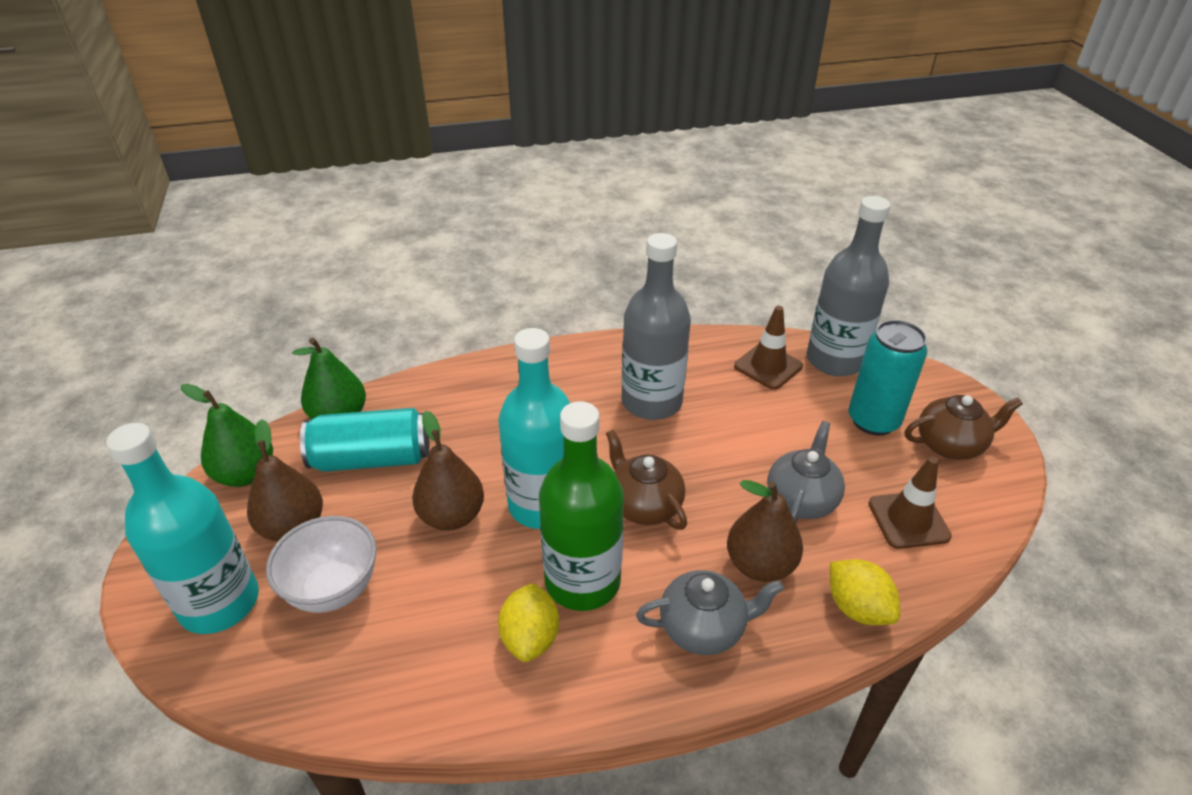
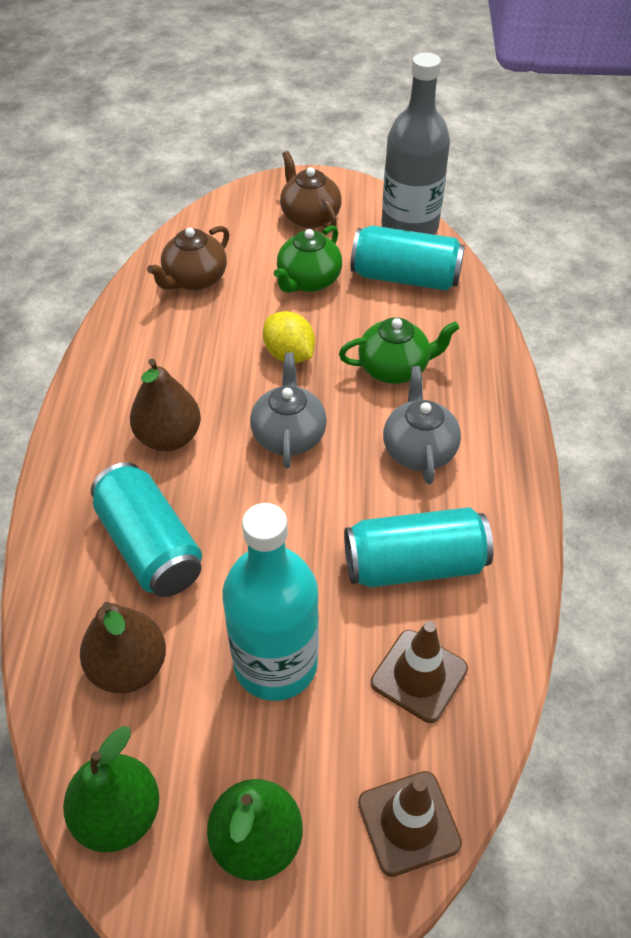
brown pear: 3 -> 2
green bottle: 1 -> 0
green teapot: 0 -> 2
grey bottle: 2 -> 1
turquoise bottle: 2 -> 1
turquoise can: 2 -> 3
white bowl: 1 -> 0
yellow lemon: 2 -> 1

